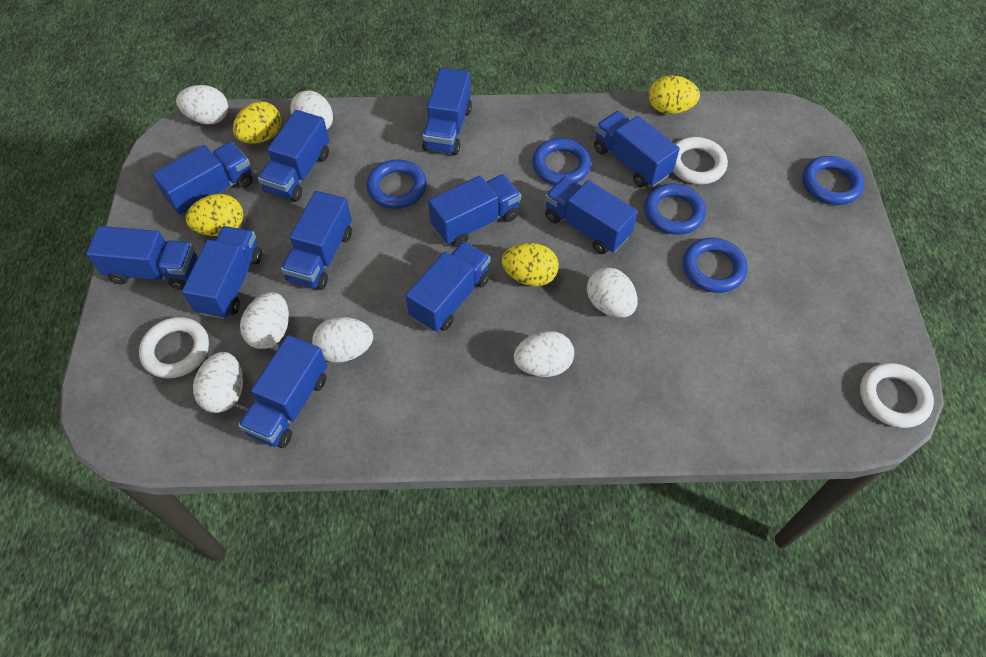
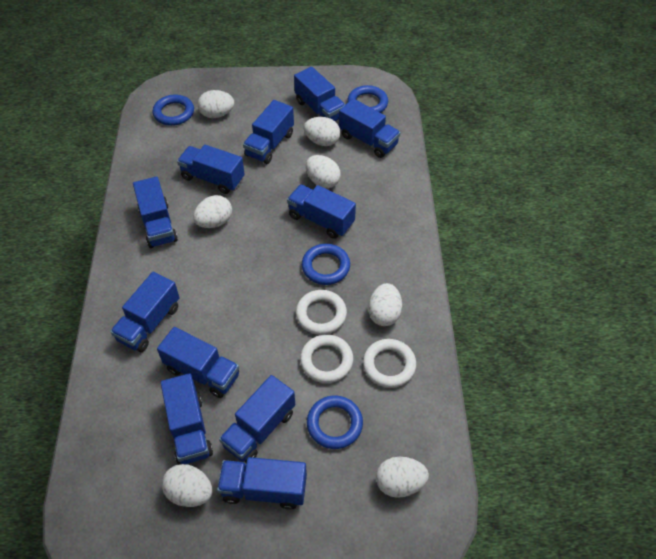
blue ring: 5 -> 4
yellow egg: 4 -> 0

